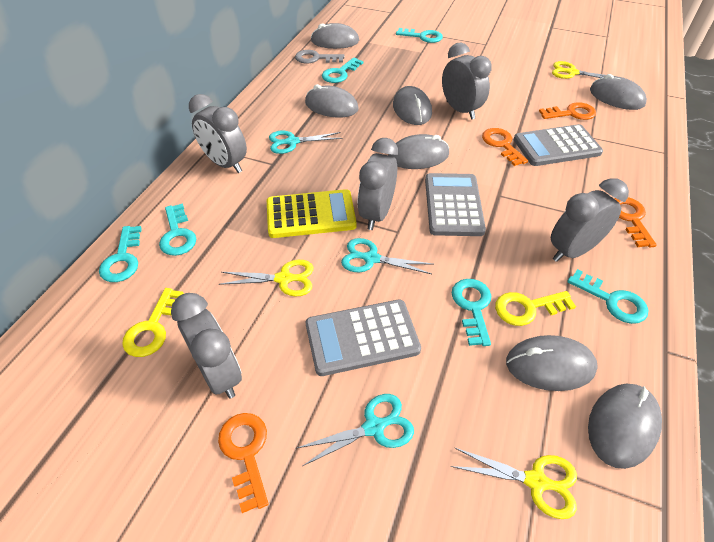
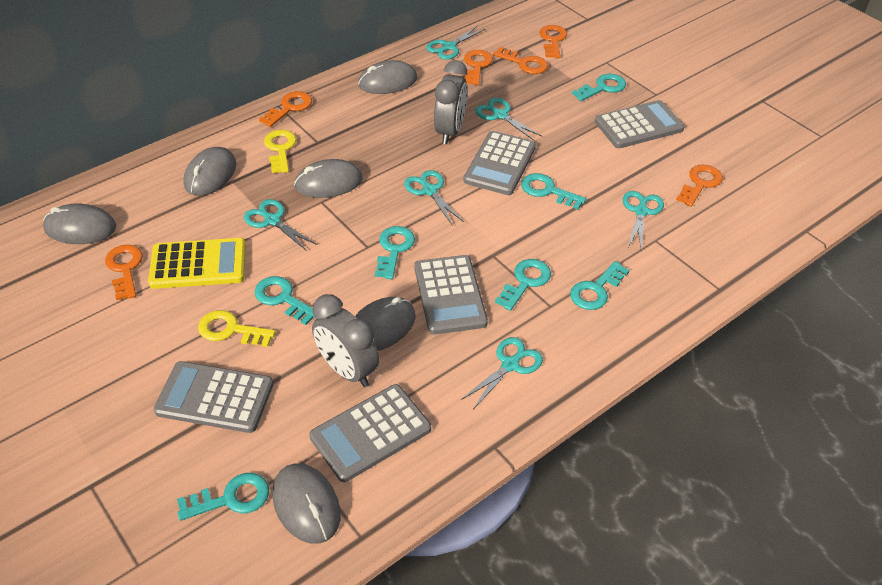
grey calculator: 3 -> 5
grey clock: 5 -> 2
grey key: 1 -> 0
grey mouse: 7 -> 6
orange key: 4 -> 6
turquoise key: 6 -> 7
turquoise scissors: 3 -> 6
yellow scissors: 3 -> 0

